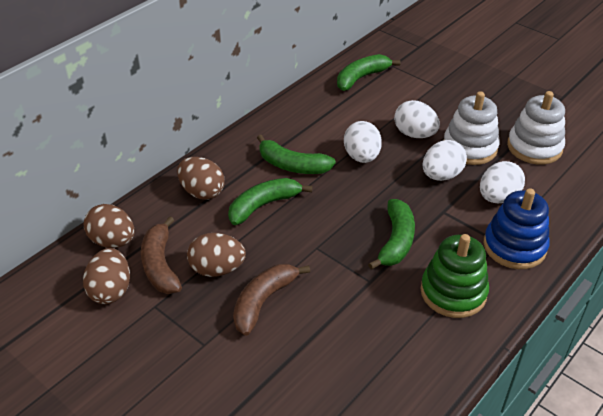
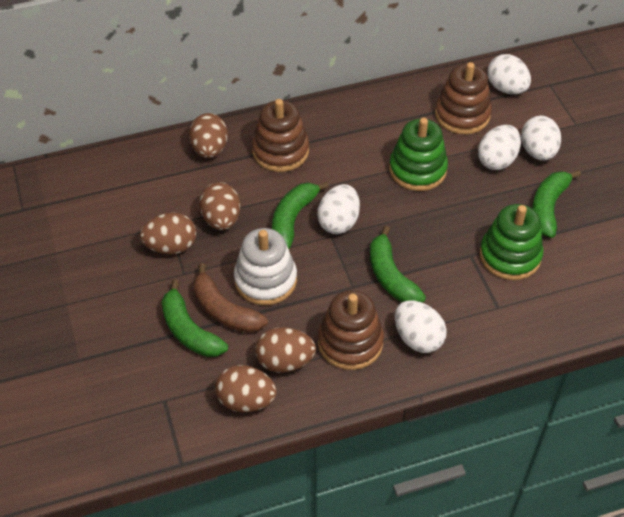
blue stacking toy: 1 -> 0
brown banana: 2 -> 1
brown egg: 4 -> 5
brown stacking toy: 0 -> 3
green stacking toy: 1 -> 2
white egg: 4 -> 5
white stacking toy: 2 -> 1

